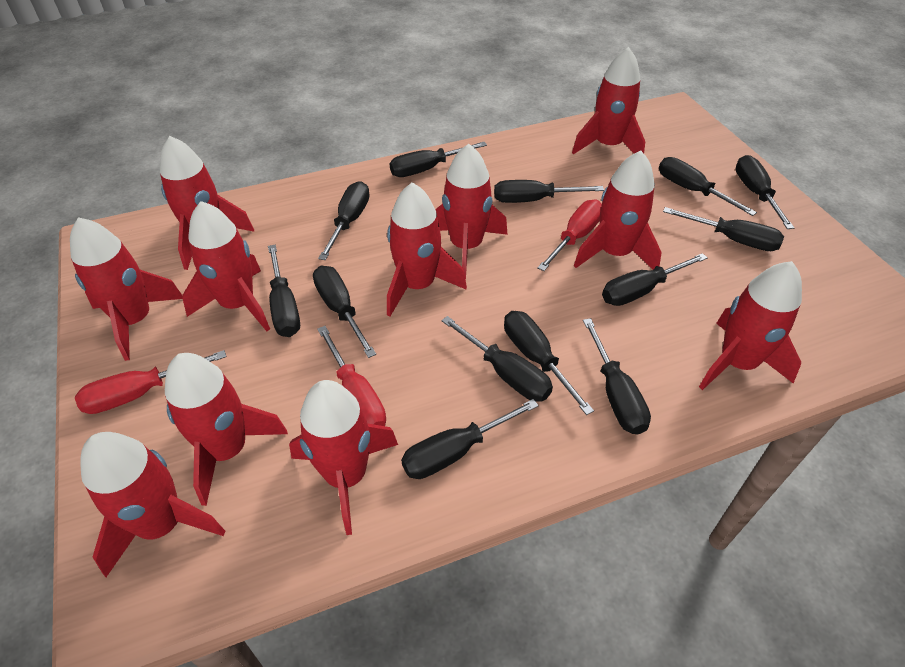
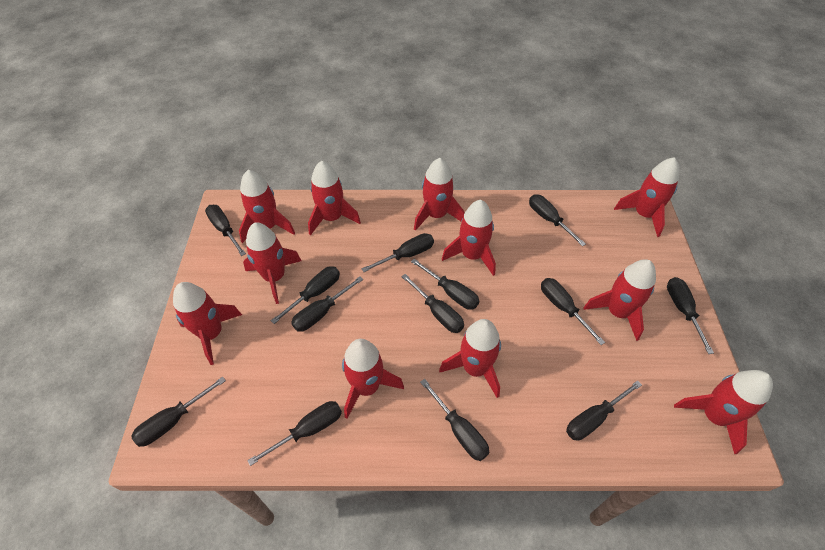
red screwdriver: 3 -> 0

